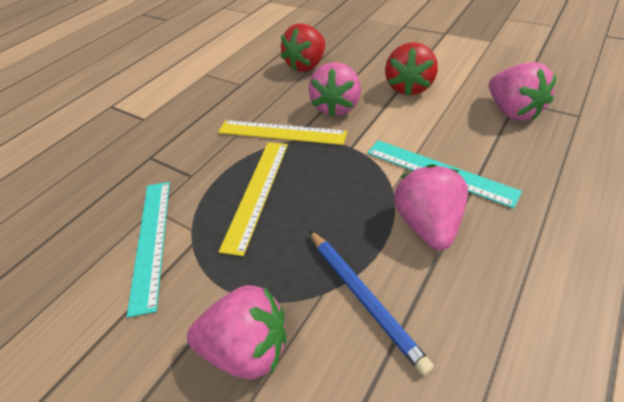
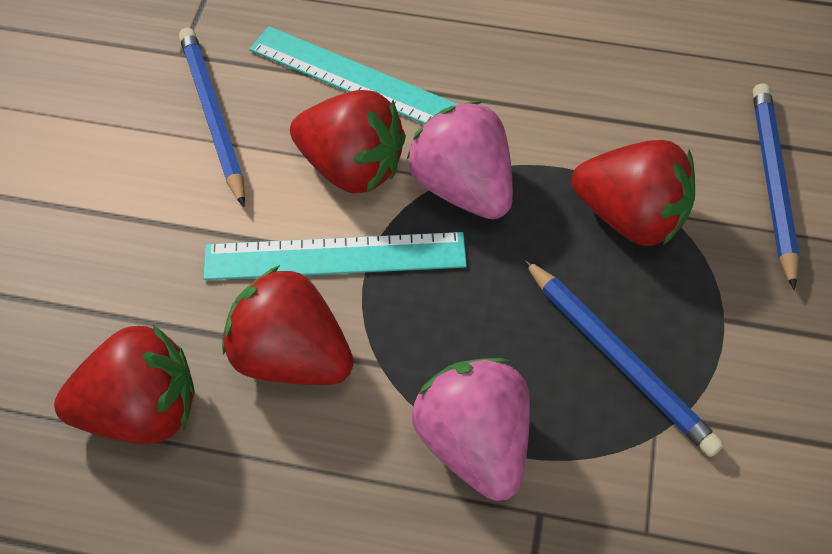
blue pencil: 1 -> 3
pink strawberry: 4 -> 2
red strawberry: 2 -> 4
yellow ruler: 2 -> 0

